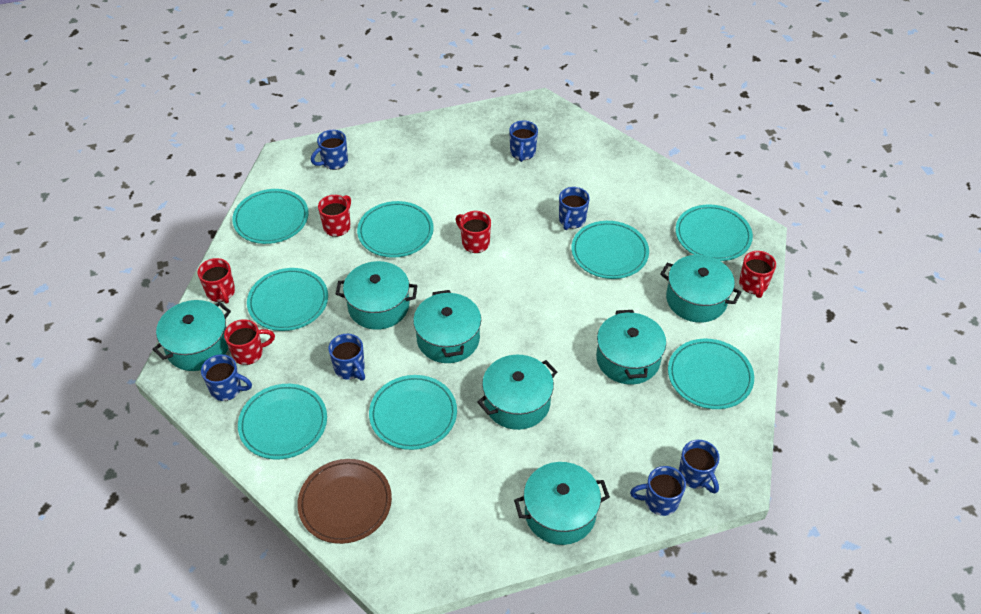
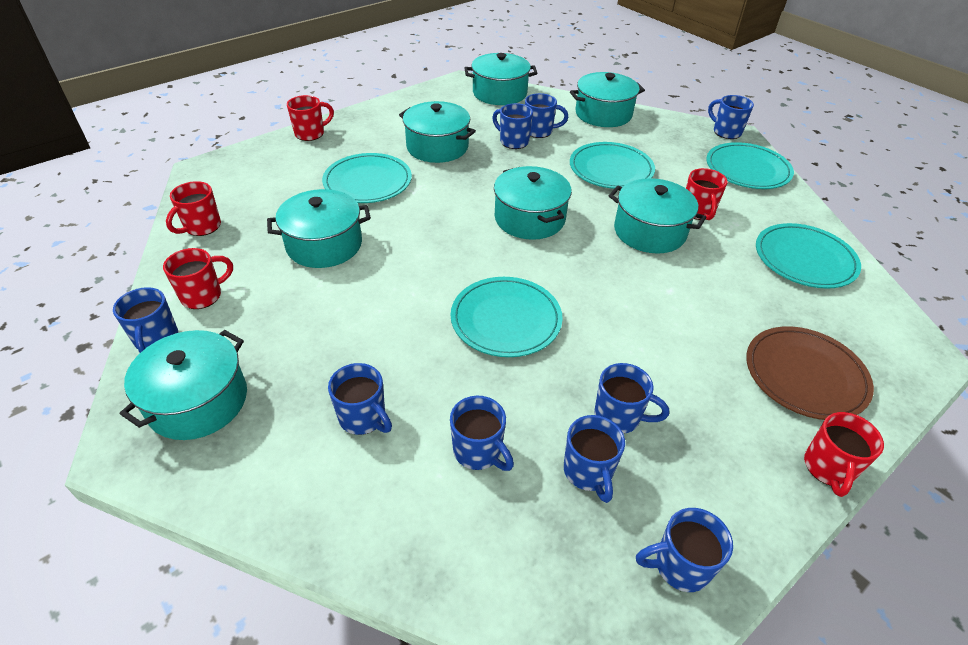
blue mug: 7 -> 9
turquoise plate: 8 -> 5

